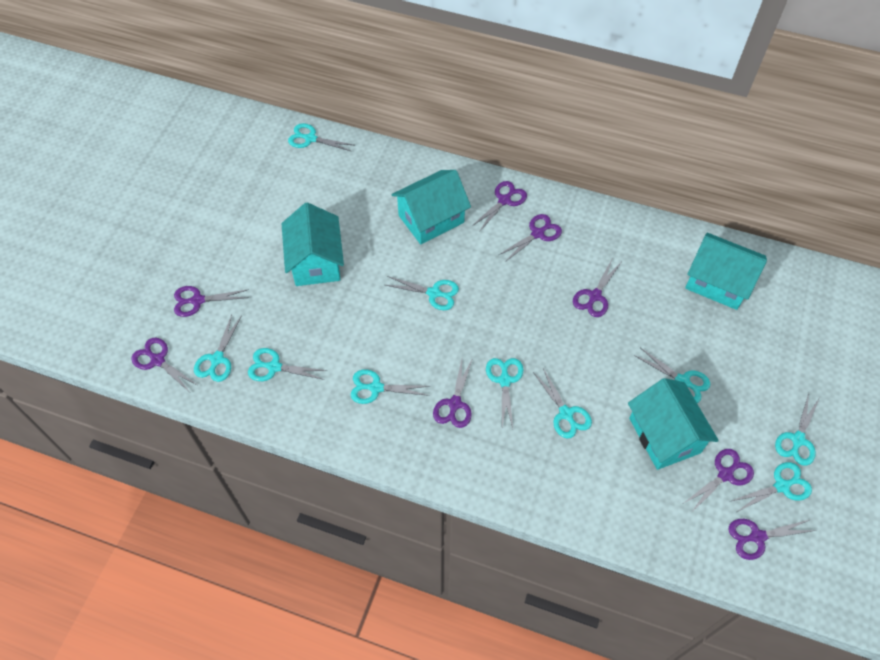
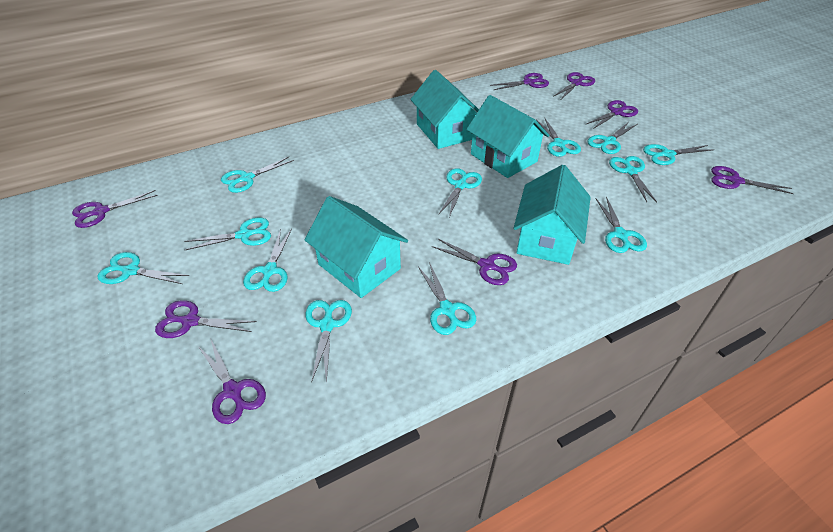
turquoise scissors: 10 -> 12

